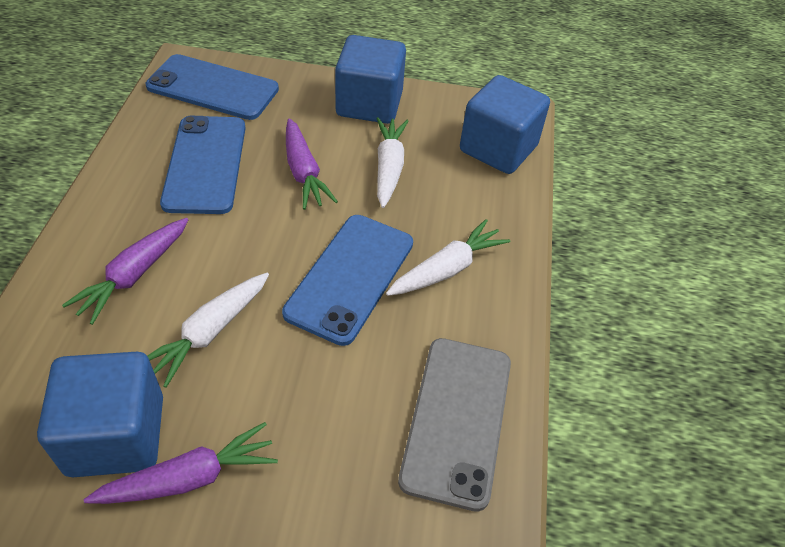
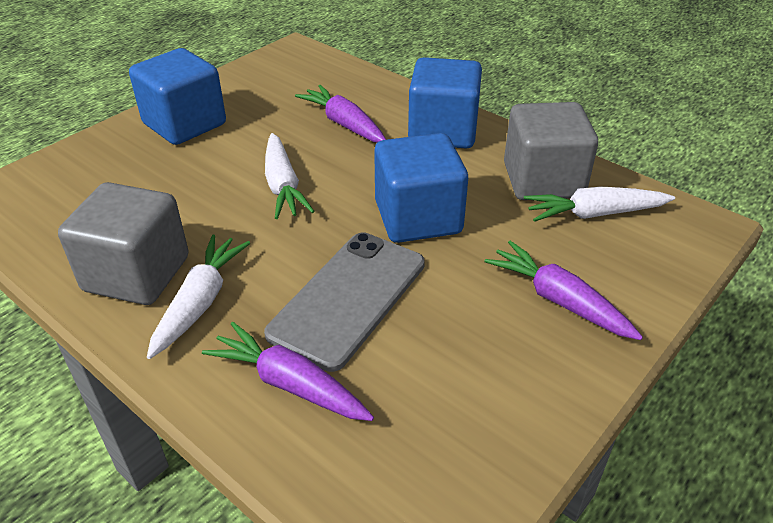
blue phone: 3 -> 0
grey cube: 0 -> 2

